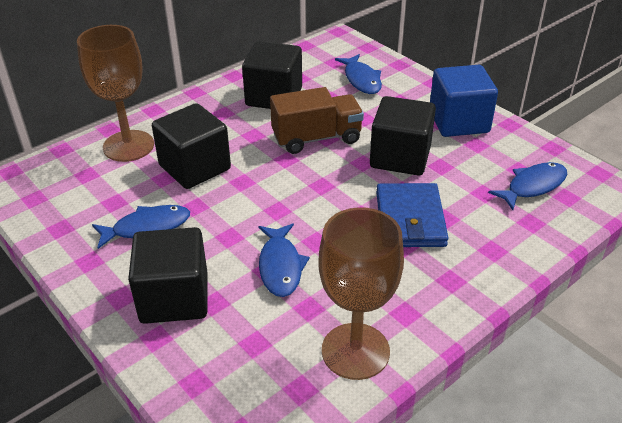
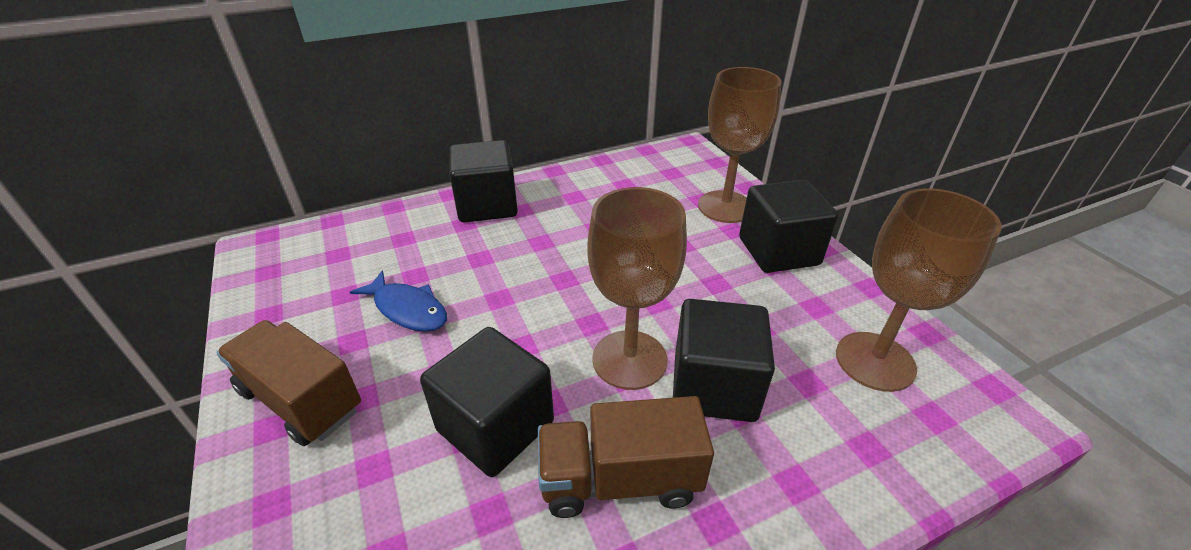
blue cube: 1 -> 0
blue fish: 4 -> 1
blue wallet: 1 -> 0
brown goblet: 2 -> 3
brown truck: 1 -> 2

